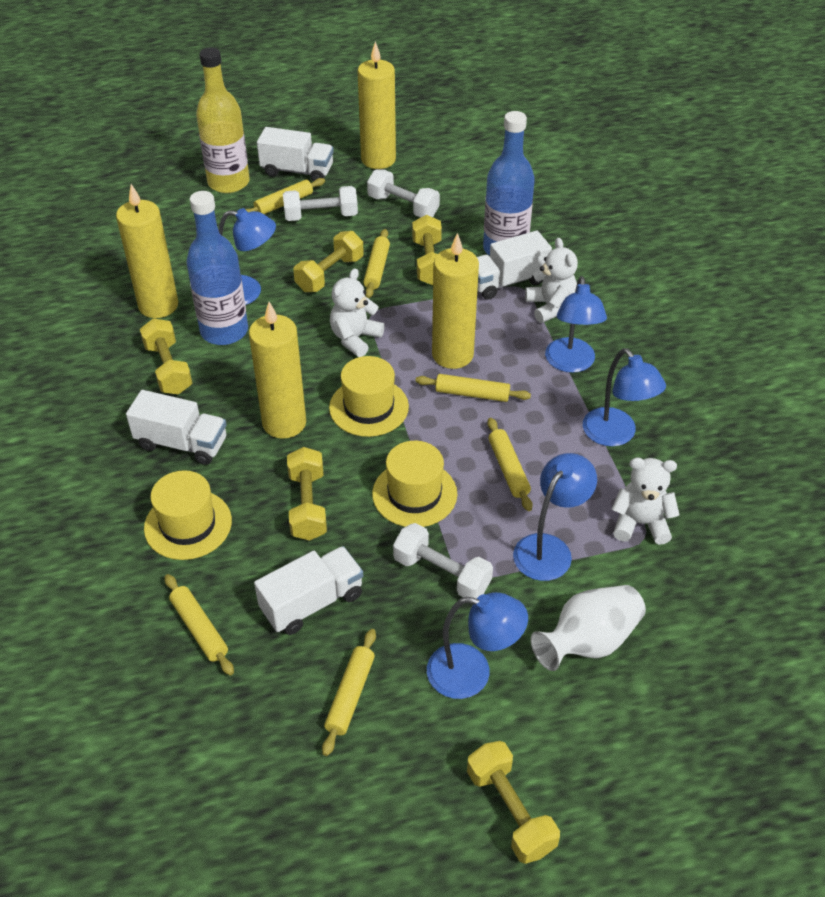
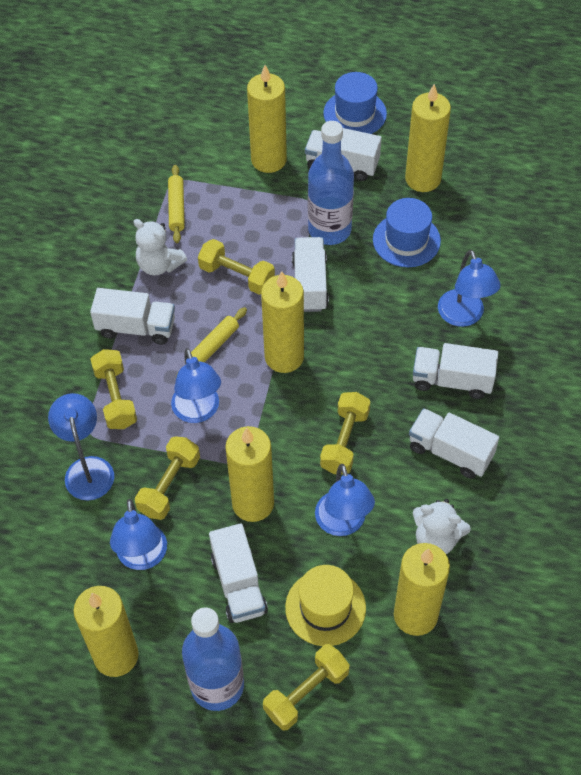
blue hat: 0 -> 2
white dumbbell: 3 -> 0
white teddy bear: 3 -> 2
white truck: 4 -> 6
white vase: 1 -> 0
yellow bottle: 1 -> 0
yellow candle: 4 -> 6
yellow hat: 3 -> 1
yellow rolling pin: 6 -> 2

